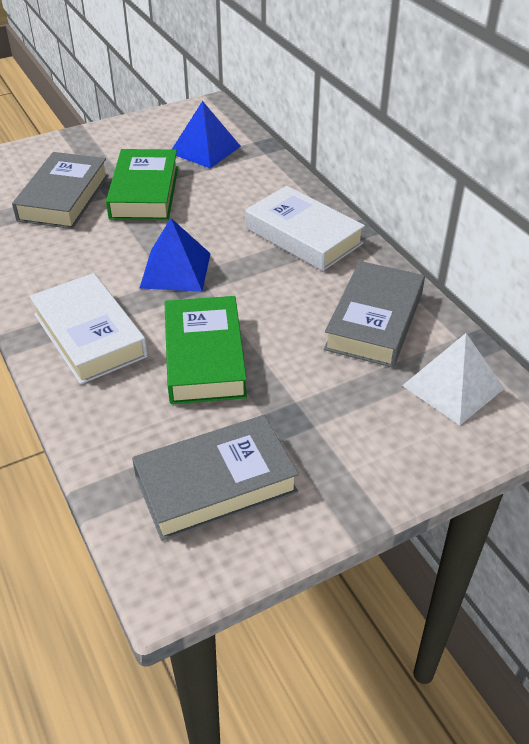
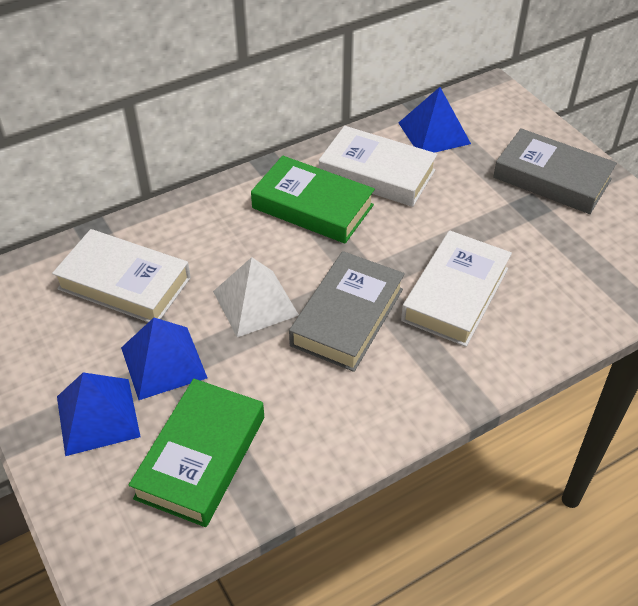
blue pyramid: 2 -> 3
grey book: 3 -> 2
white book: 2 -> 3

